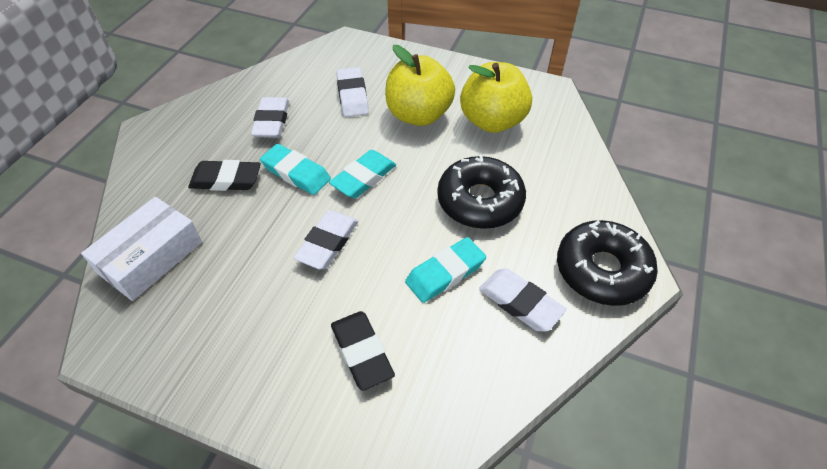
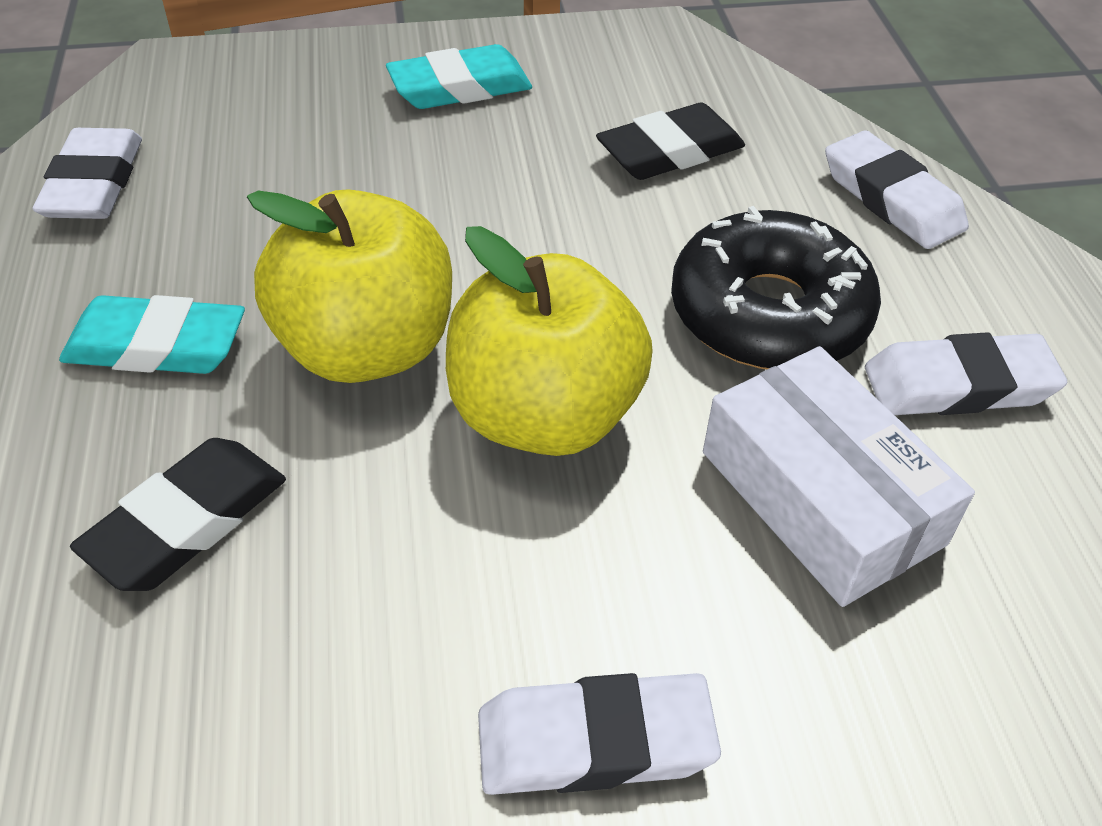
black donut: 2 -> 1
turquoise eraser: 3 -> 2

